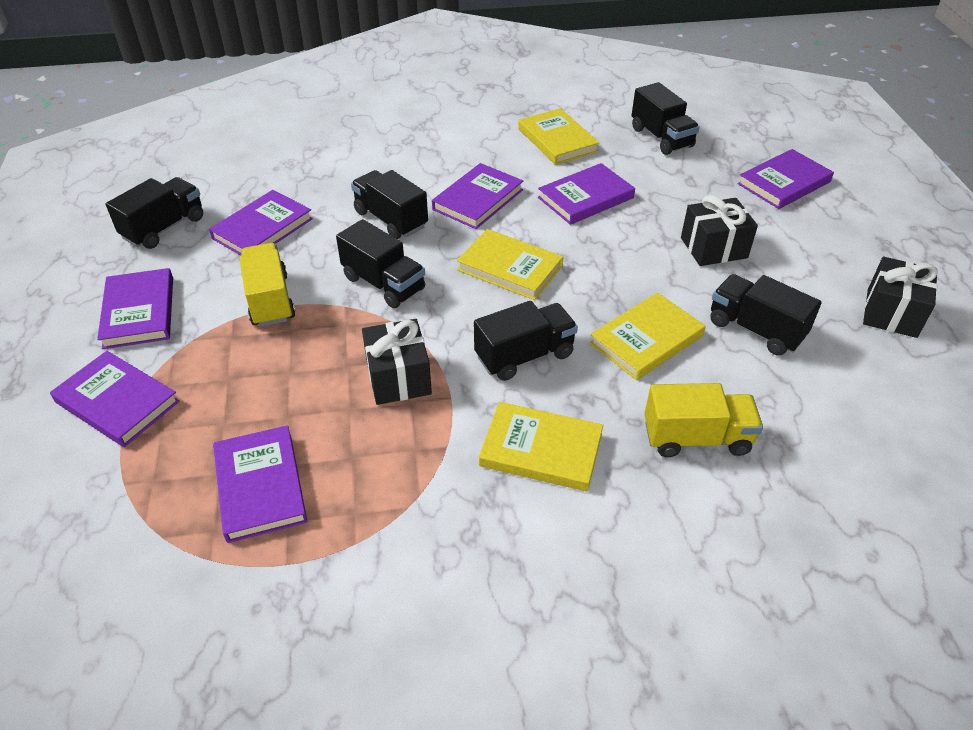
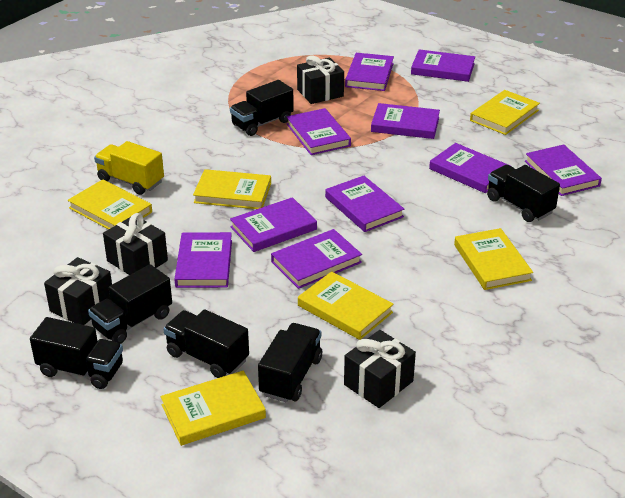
black gift: 3 -> 4
purple book: 7 -> 10
yellow book: 4 -> 6
yellow truck: 2 -> 1

